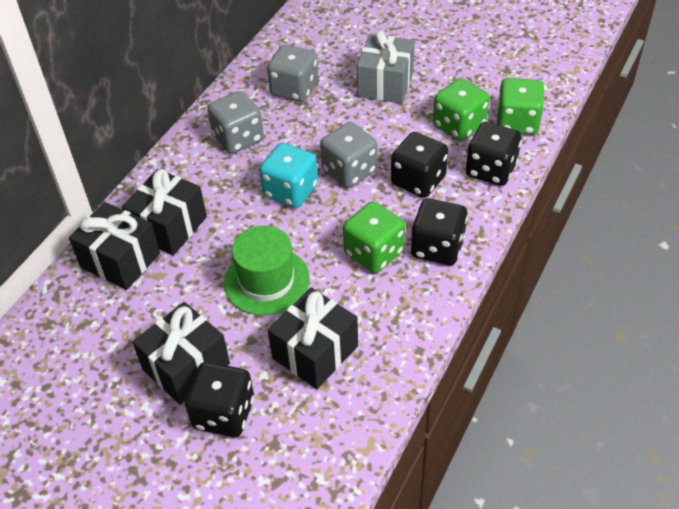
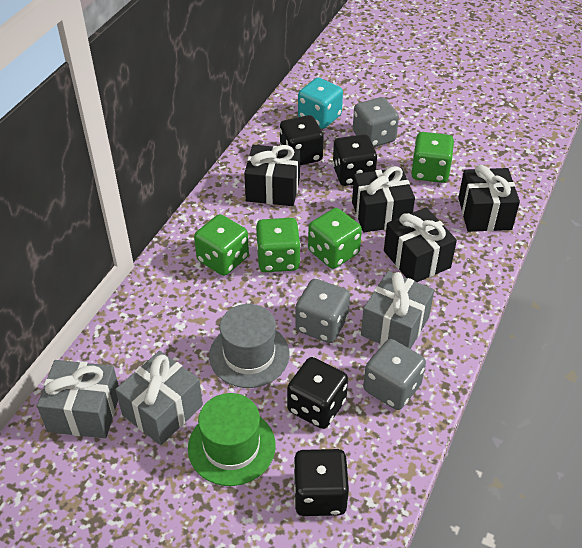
green dice: 3 -> 4
grey gift: 1 -> 3
grey hat: 0 -> 1

